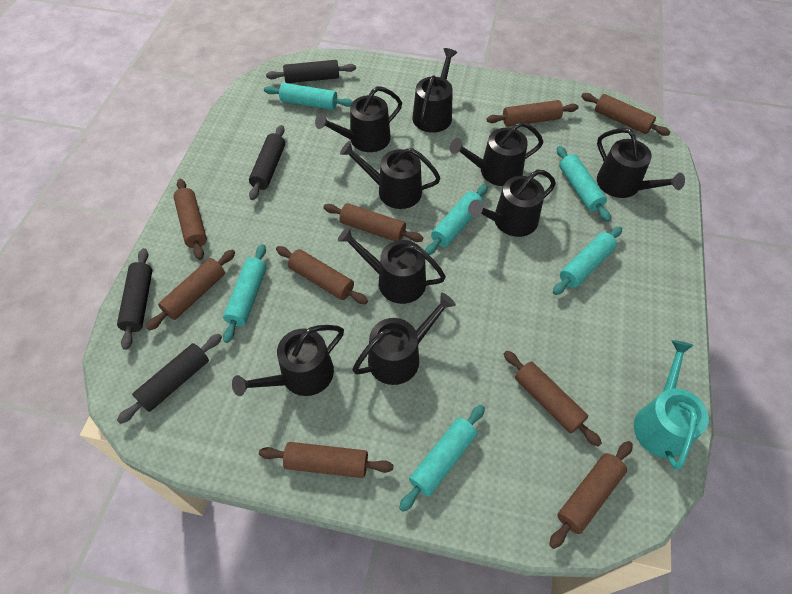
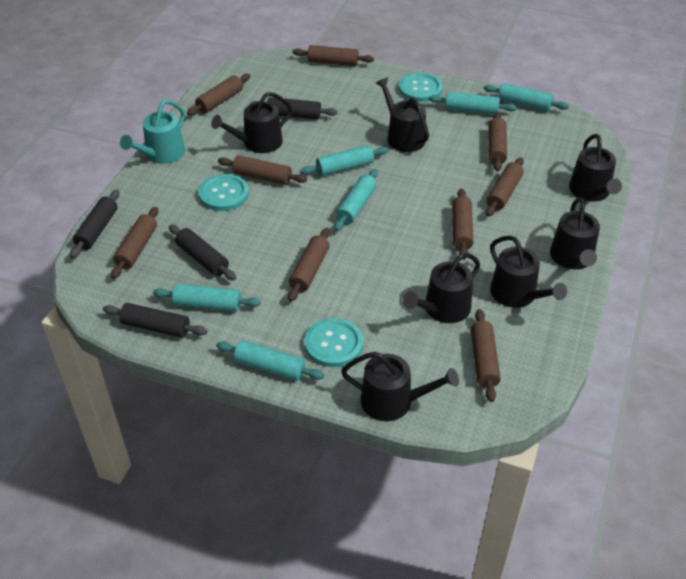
black watering can: 9 -> 7
turquoise button: 0 -> 3

